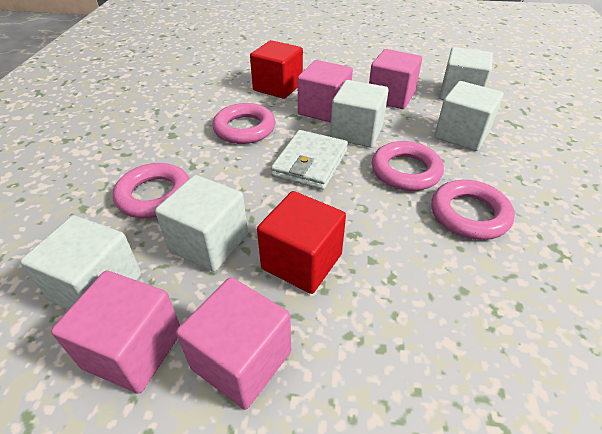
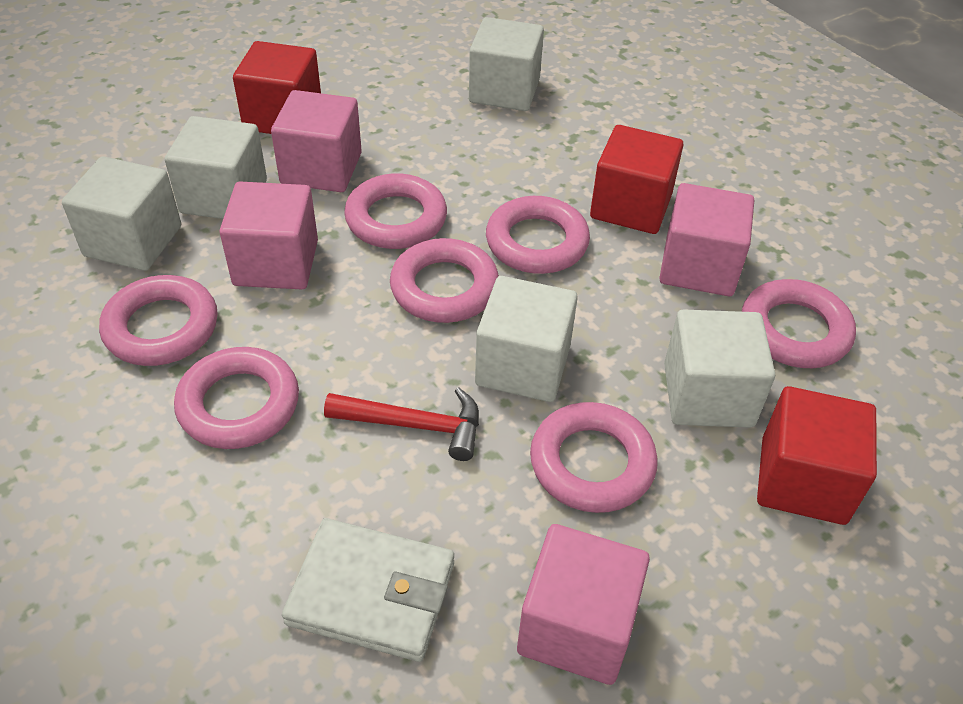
pink ring: 4 -> 7
red cube: 2 -> 3
red hammer: 0 -> 1

